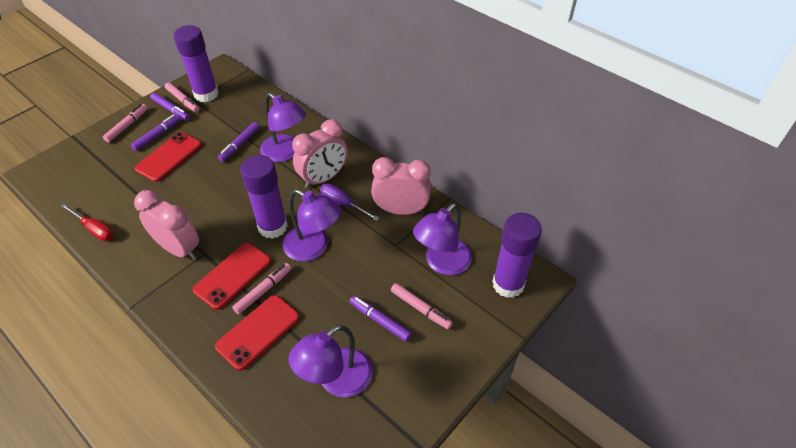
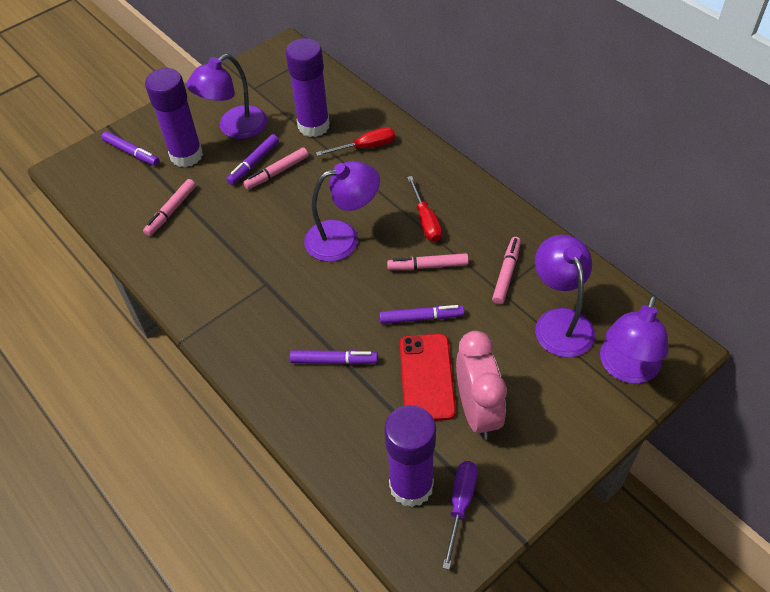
pink clock: 3 -> 1
red phone: 3 -> 1
red screwdriver: 1 -> 2

